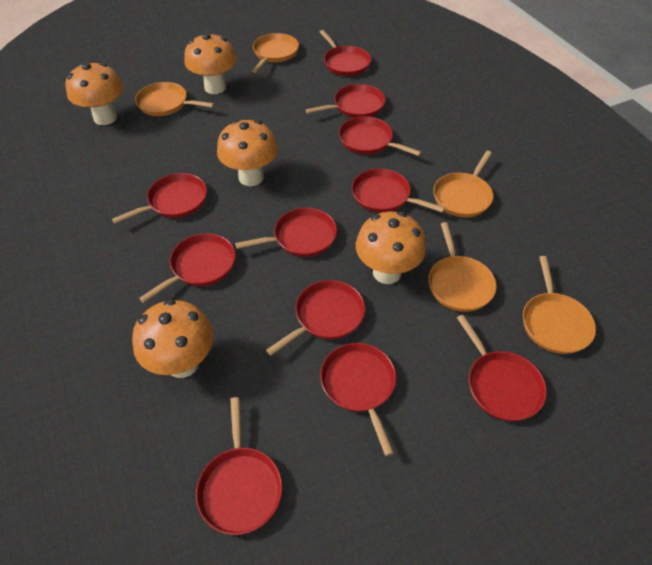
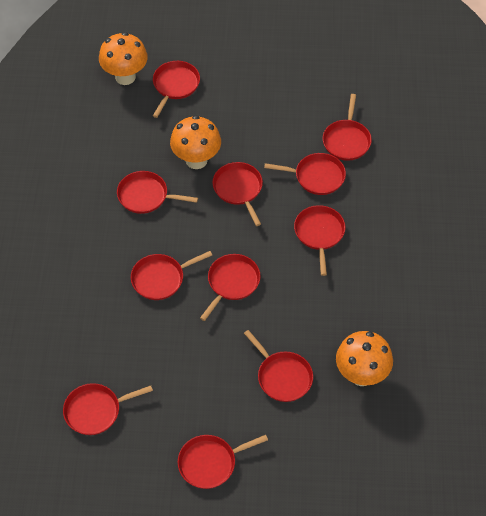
orange mushroom: 5 -> 3
orange pan: 5 -> 0

